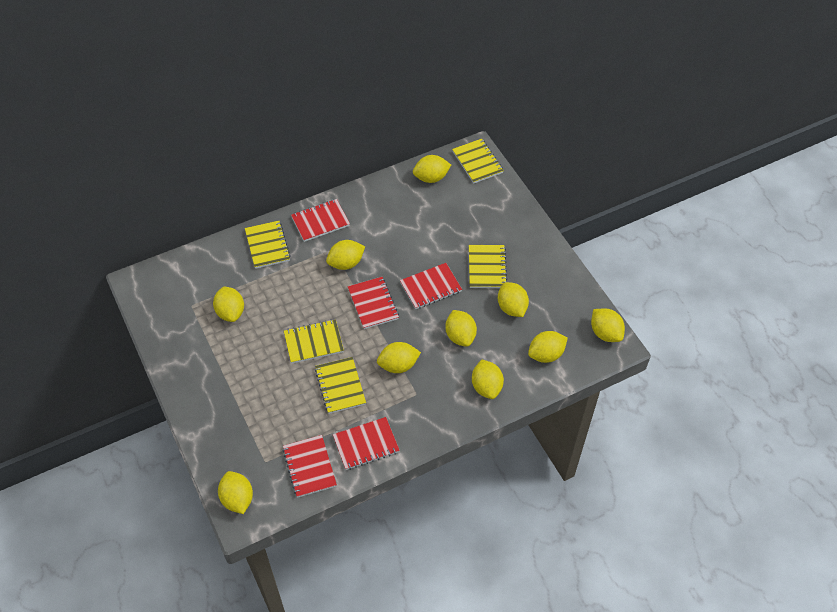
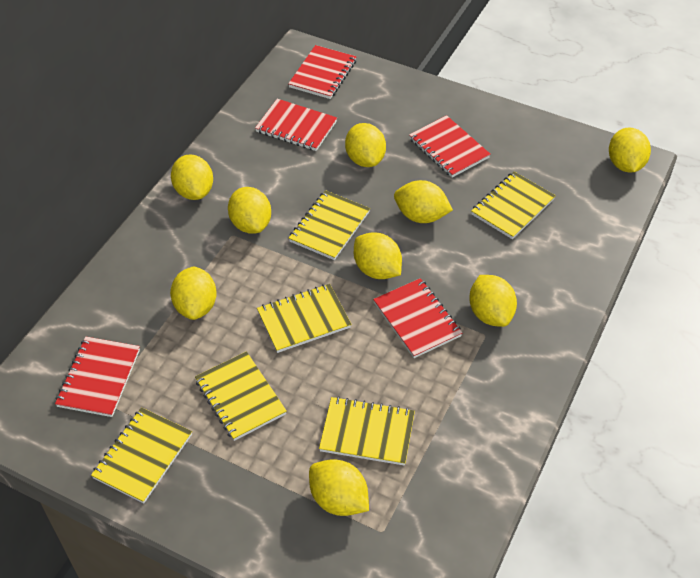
yellow lemon: 10 -> 9
yellow notebook: 5 -> 6

